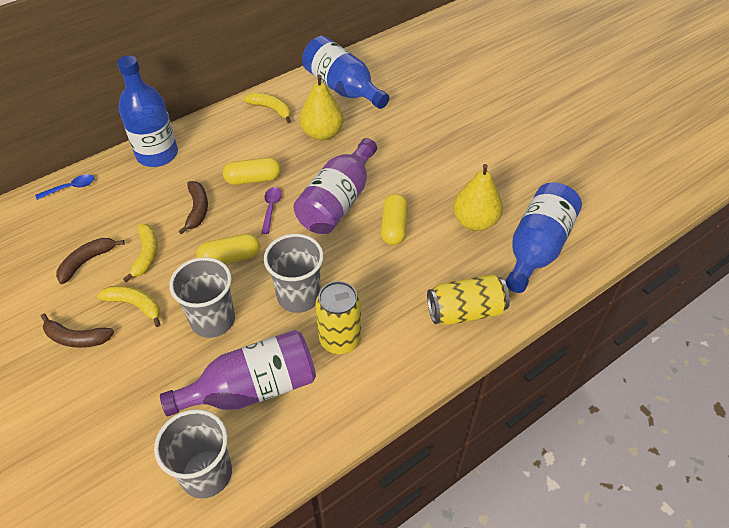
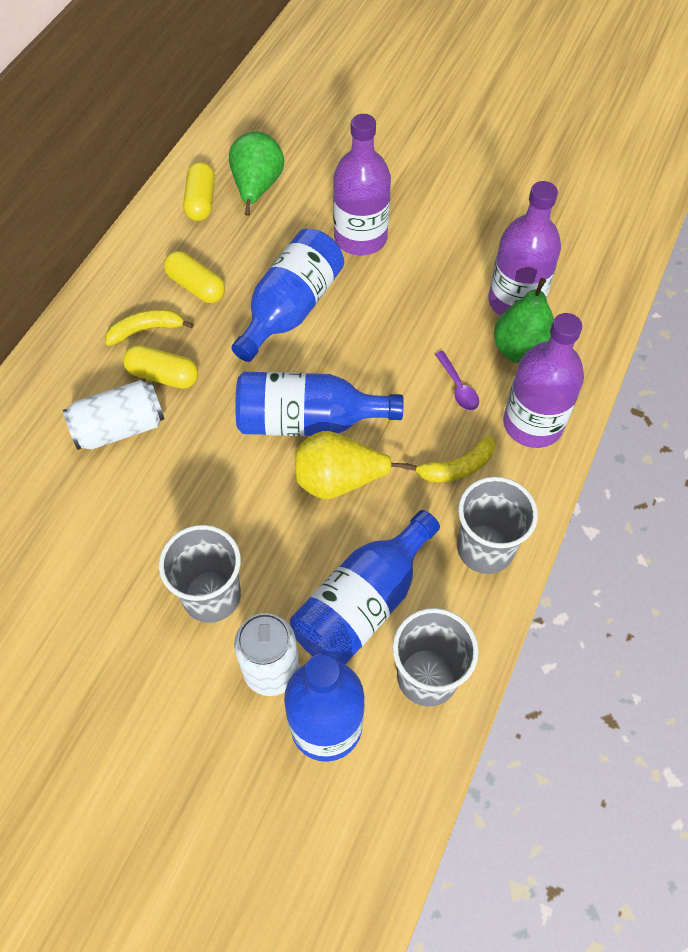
blue bottle: 3 -> 4
blue spoon: 1 -> 0
brown banana: 3 -> 0
green pear: 0 -> 2
purple bottle: 2 -> 3
white can: 0 -> 2
yellow banana: 3 -> 2
yellow can: 2 -> 0
yellow pear: 2 -> 1

